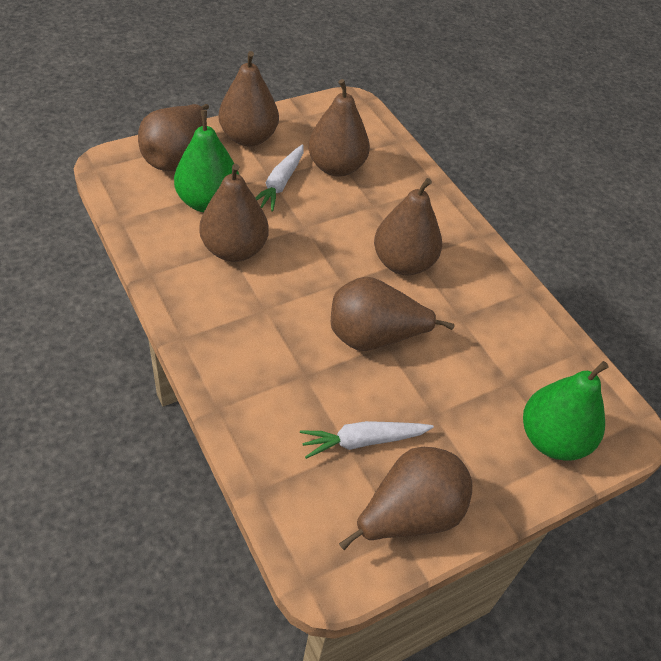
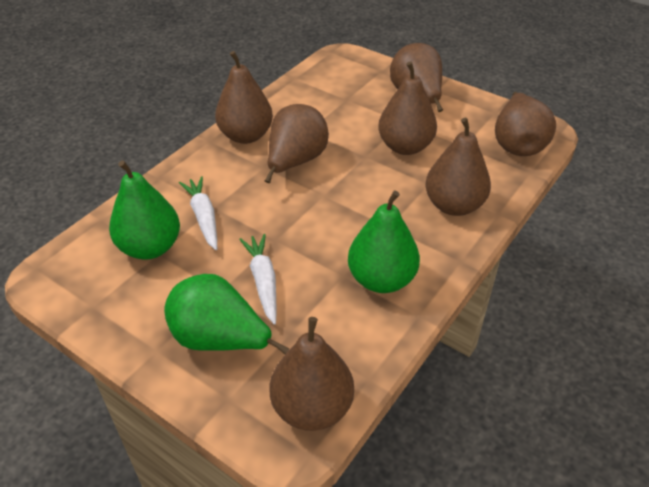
green pear: 2 -> 3

